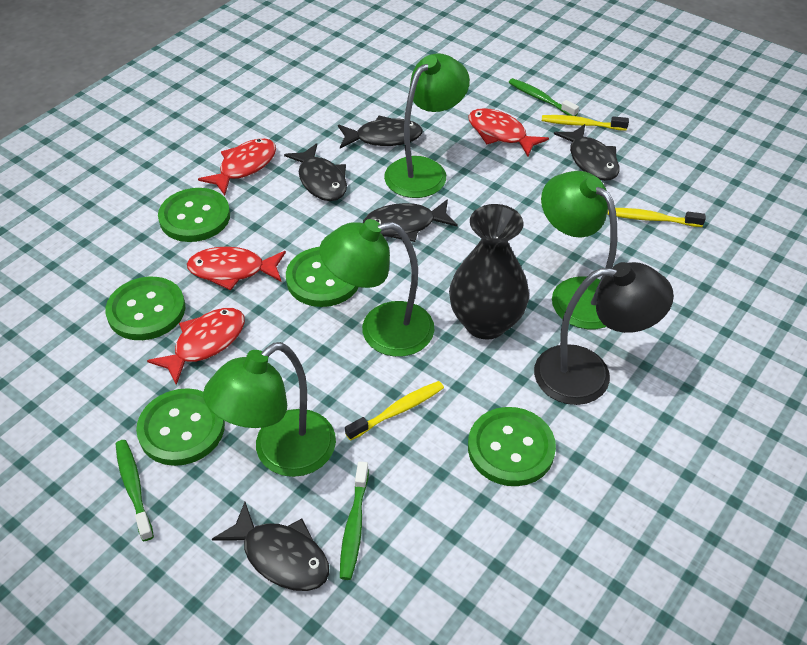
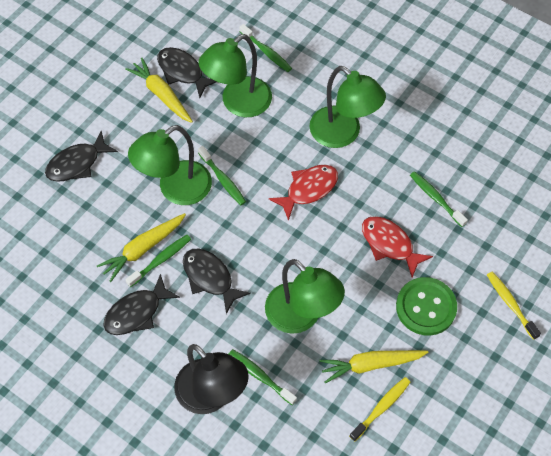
black fish: 5 -> 4
black vase: 1 -> 0
green button: 5 -> 1
green toothbrush: 3 -> 5
red fish: 4 -> 2
yellow carrot: 0 -> 3
yellow toothbrush: 3 -> 2

